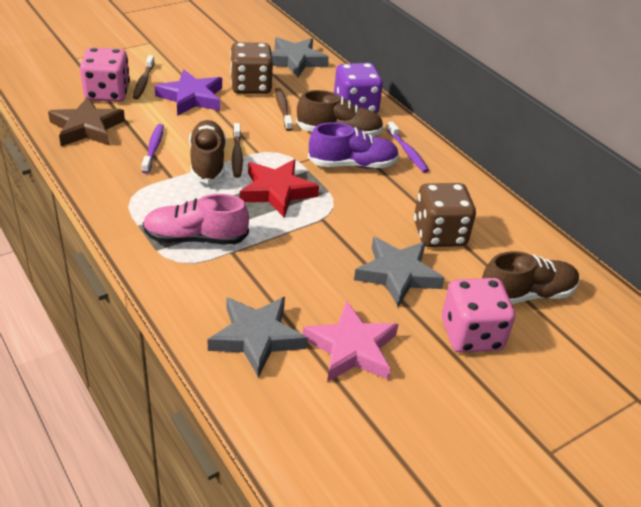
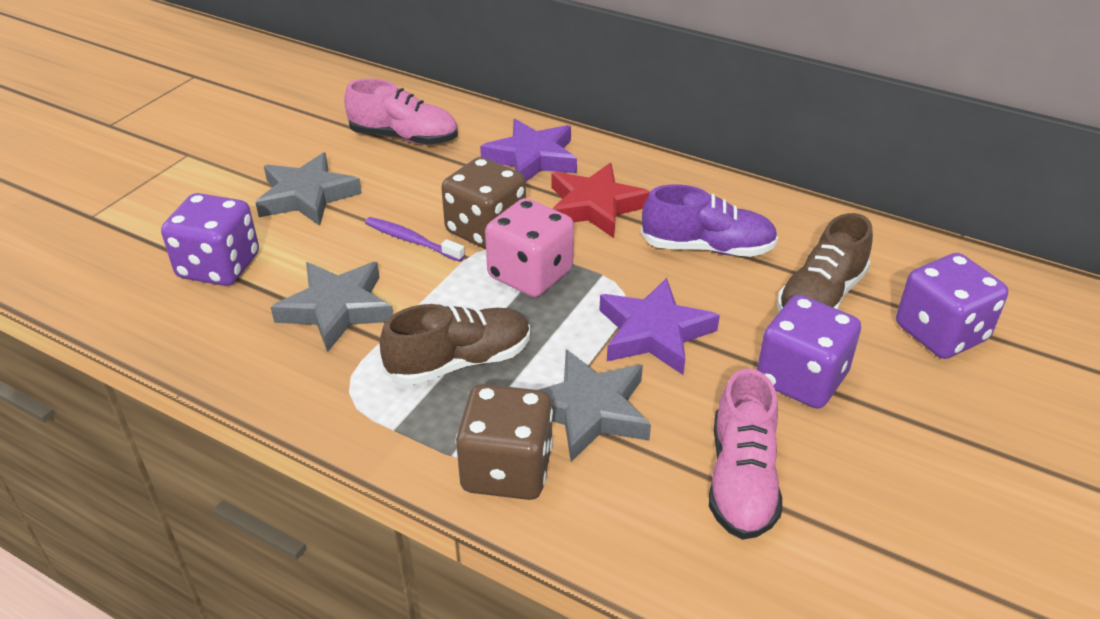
brown shoe: 3 -> 2
brown star: 1 -> 0
brown toothbrush: 3 -> 0
pink dice: 2 -> 1
pink shoe: 1 -> 2
pink star: 1 -> 0
purple dice: 1 -> 3
purple star: 1 -> 2
purple toothbrush: 2 -> 1

